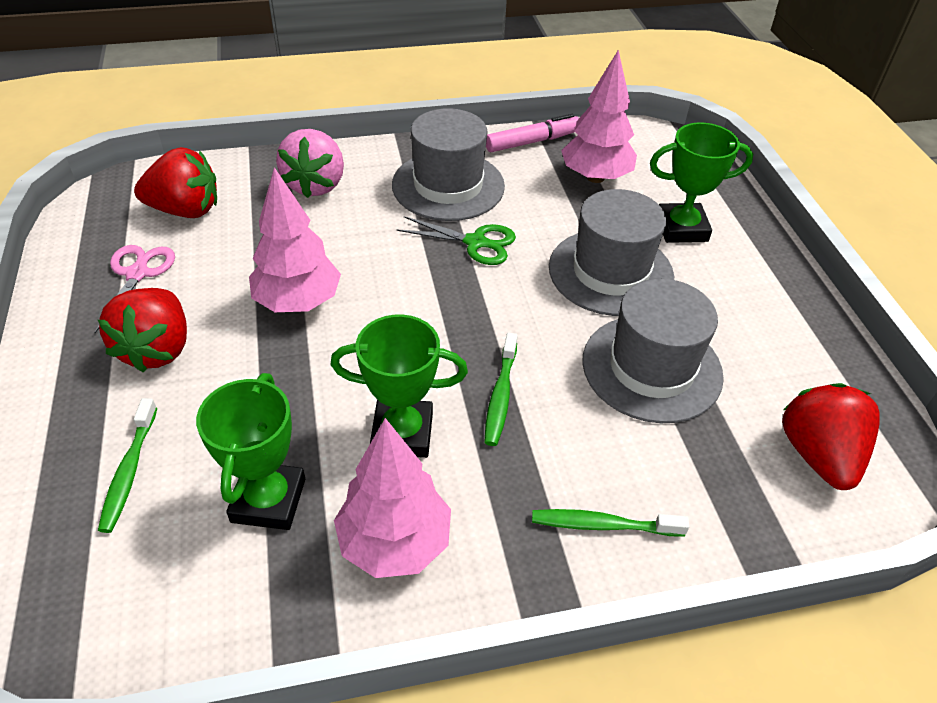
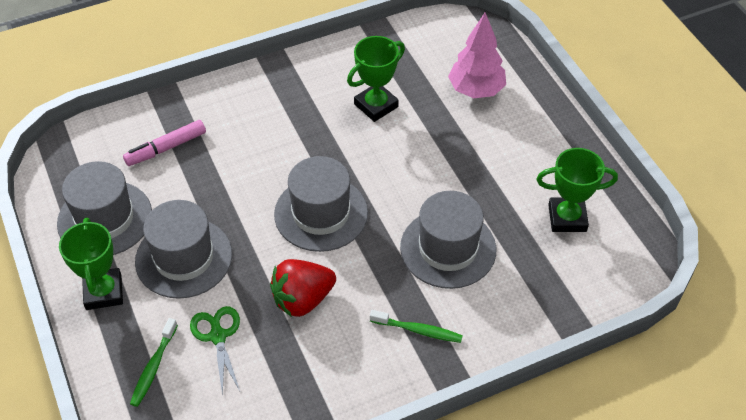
green toothbrush: 3 -> 2
grey hat: 3 -> 4
pink scissors: 1 -> 0
pink strawberry: 1 -> 0
pink tree: 3 -> 1
red strawberry: 3 -> 1

